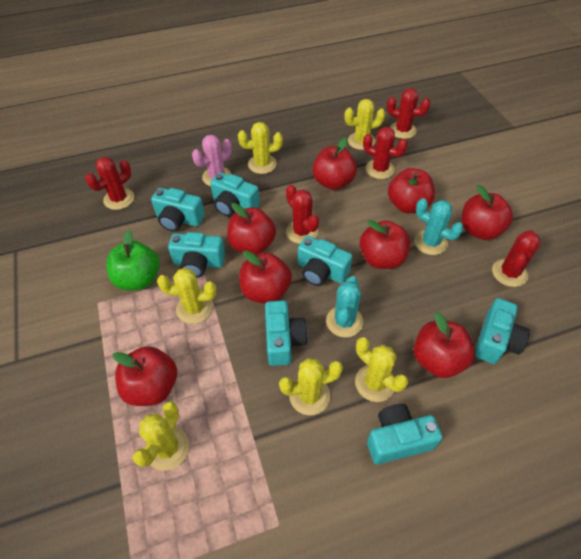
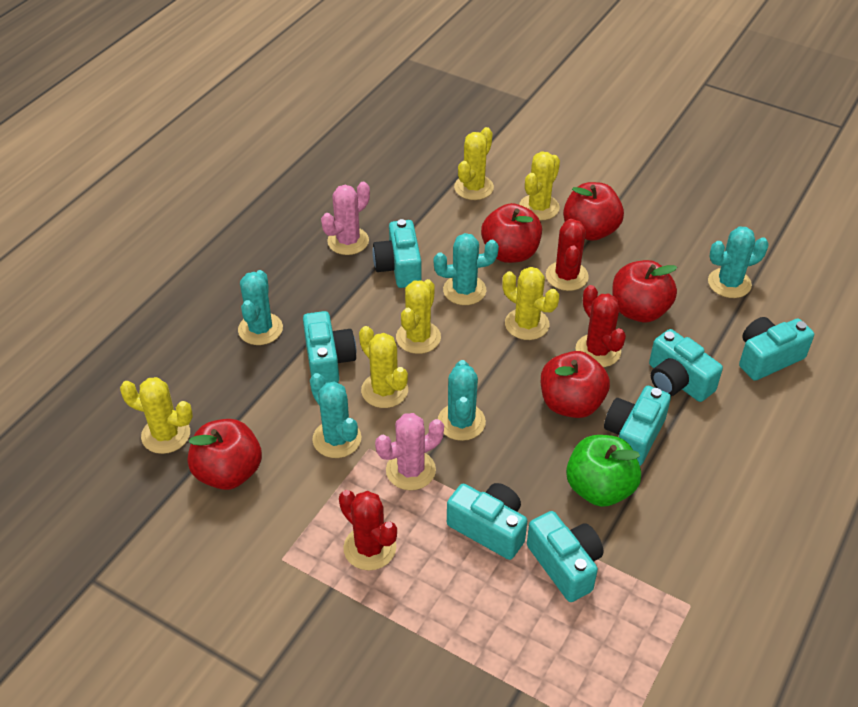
pink cactus: 1 -> 2
red apple: 8 -> 5
red cactus: 5 -> 3
turquoise cactus: 2 -> 5

